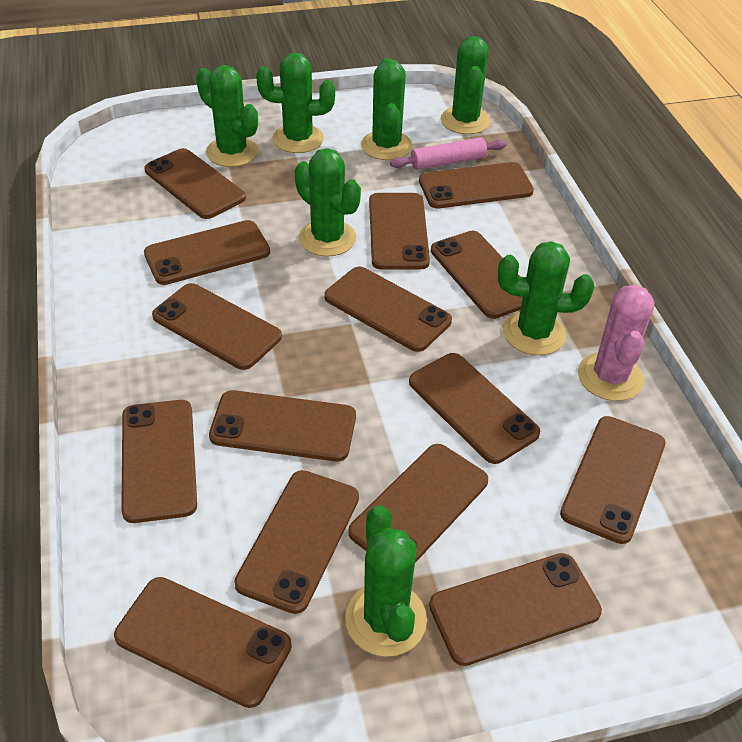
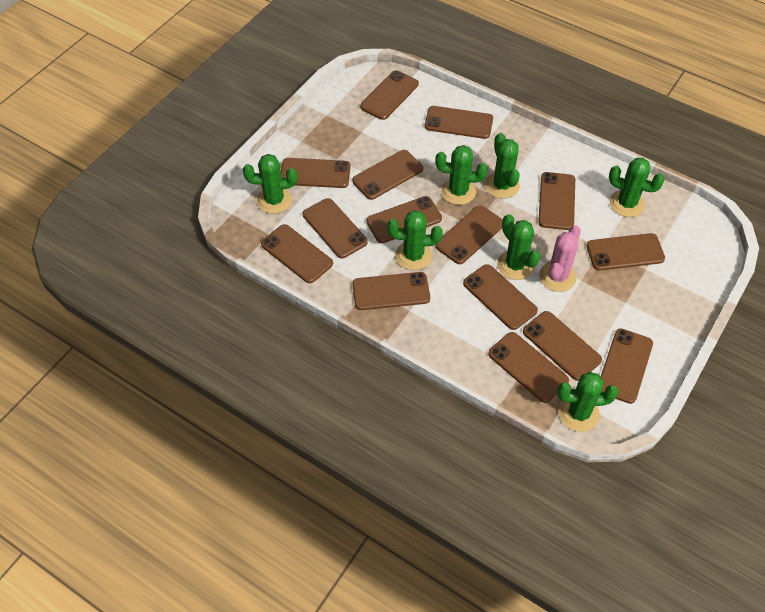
pink rolling pin: 1 -> 0

